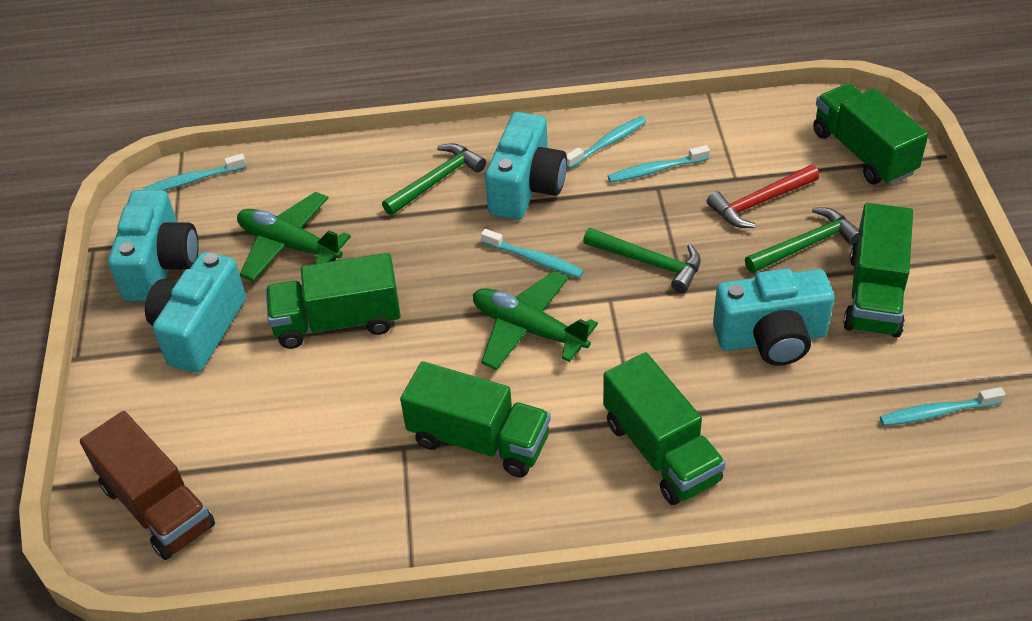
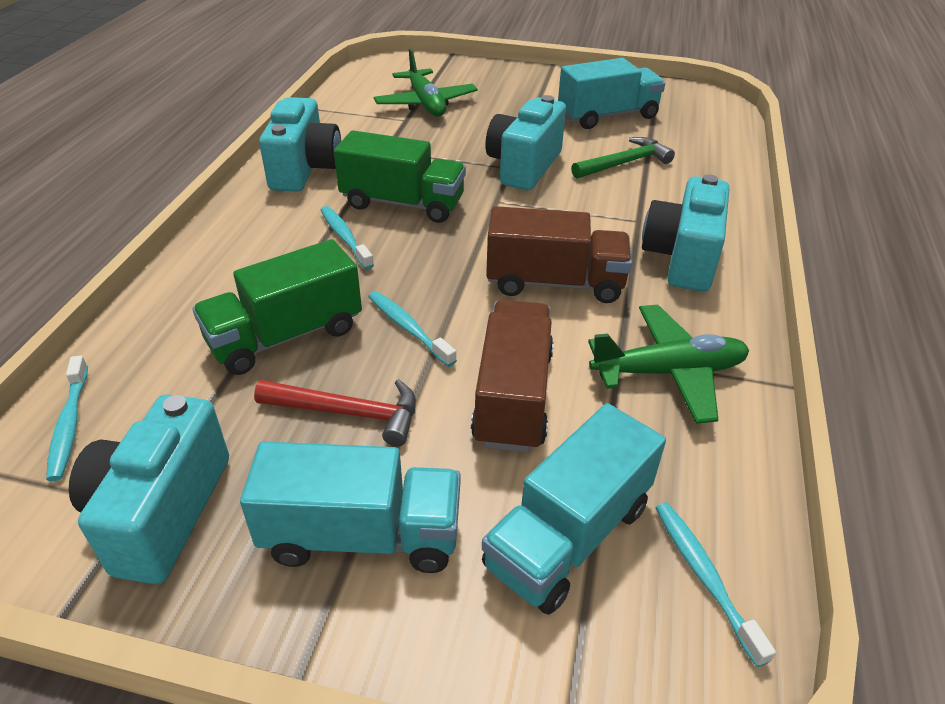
brown truck: 1 -> 2
green hammer: 3 -> 1
green truck: 5 -> 2
turquoise toothbrush: 5 -> 4
turquoise truck: 0 -> 3

